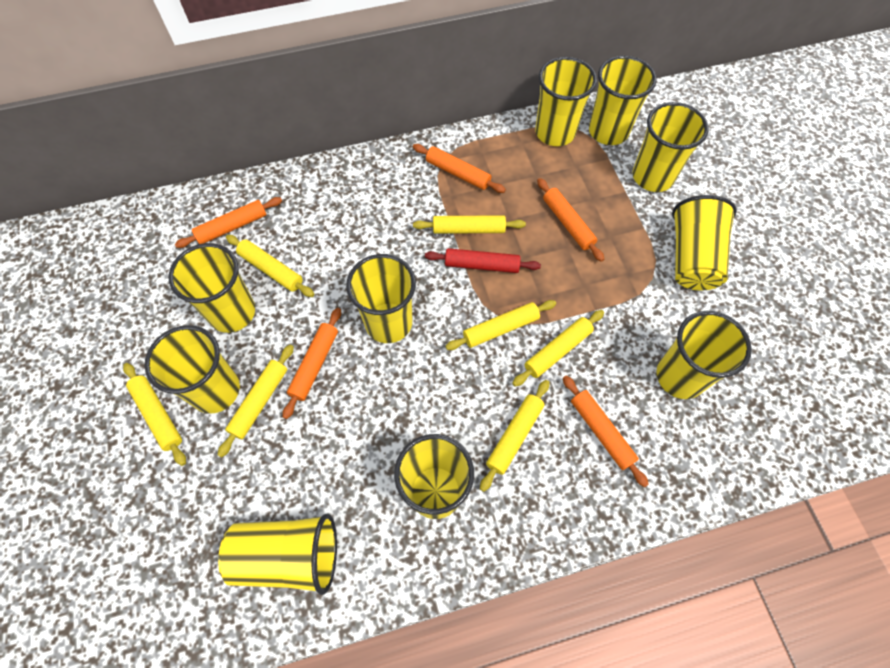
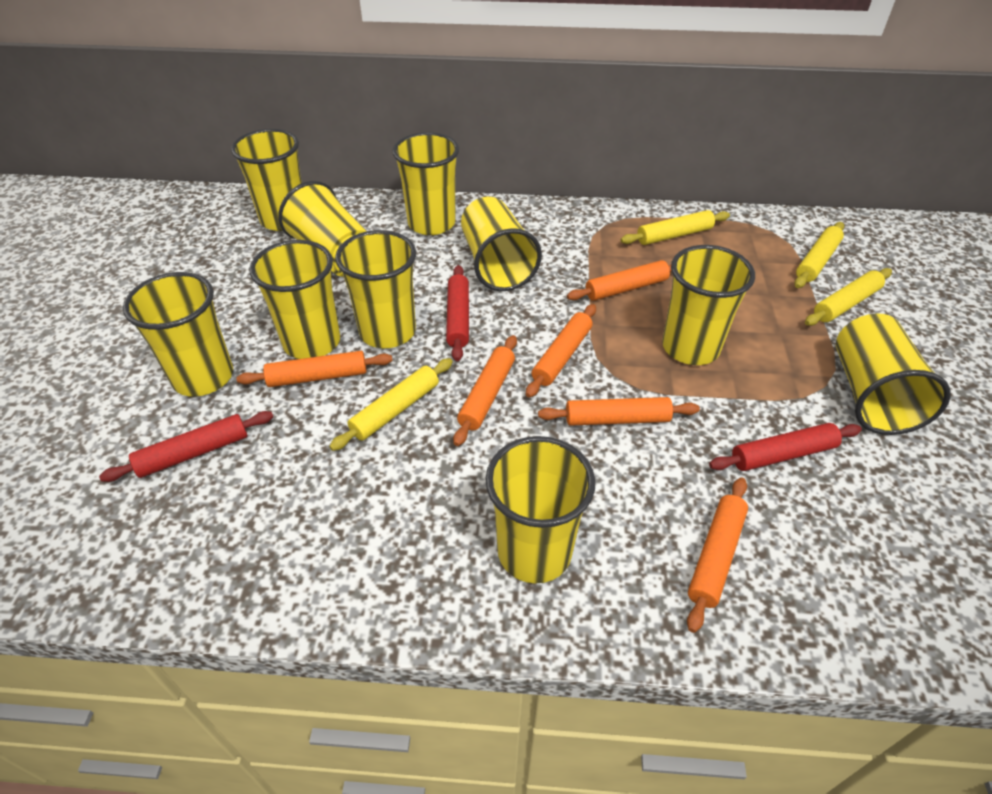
orange rolling pin: 5 -> 6
red rolling pin: 1 -> 3
yellow rolling pin: 7 -> 4

